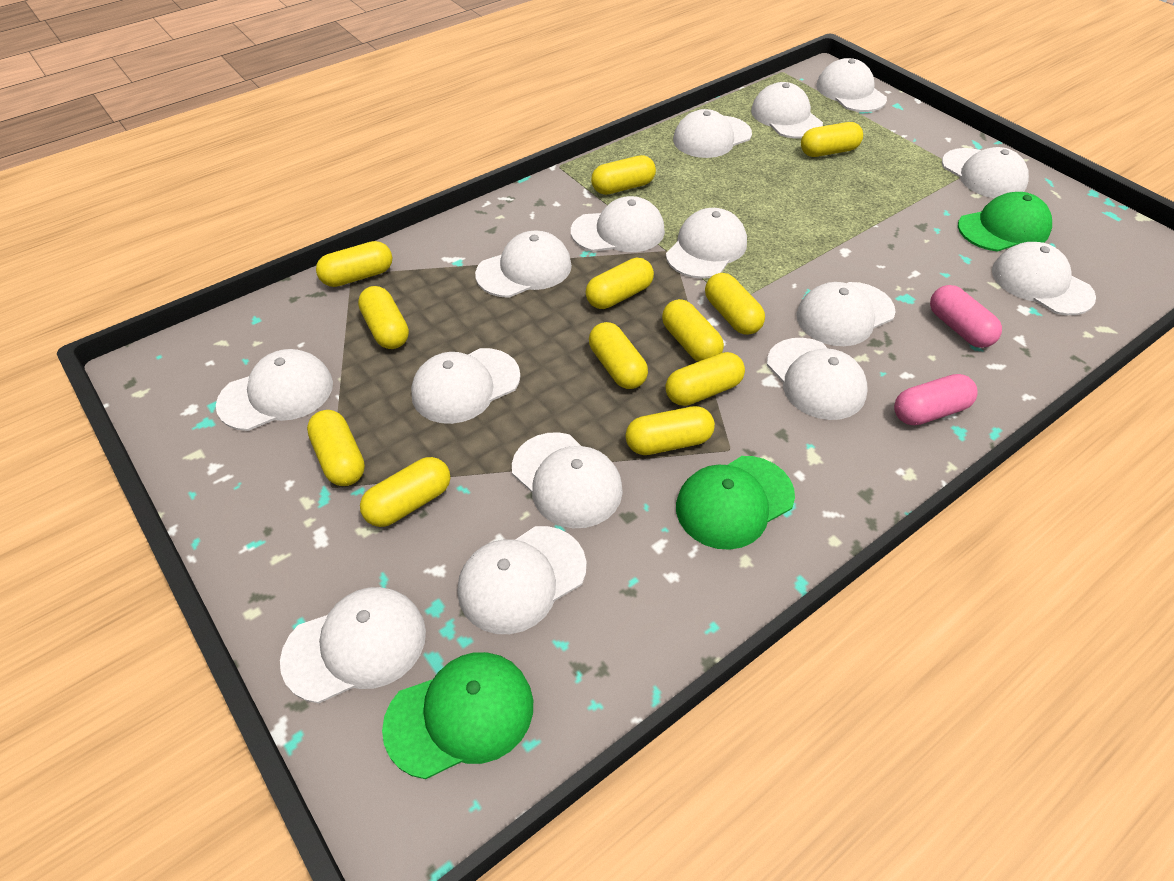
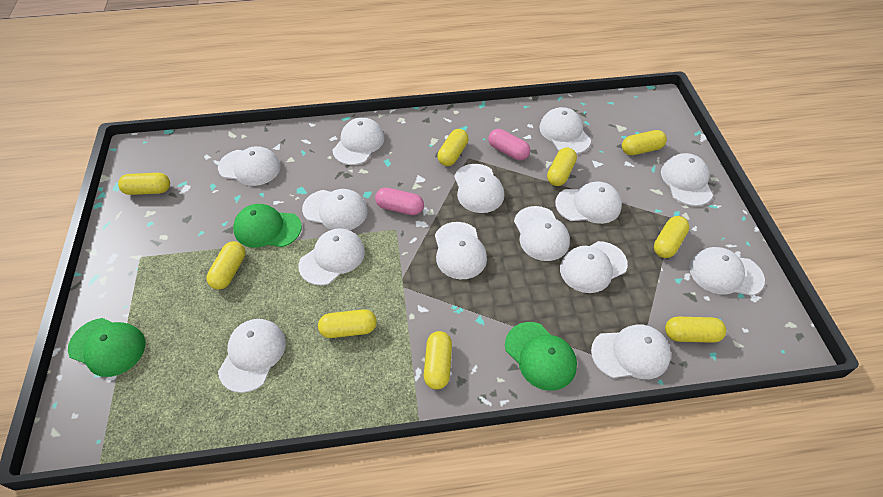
white cap: 15 -> 14
yellow capsule: 12 -> 9

